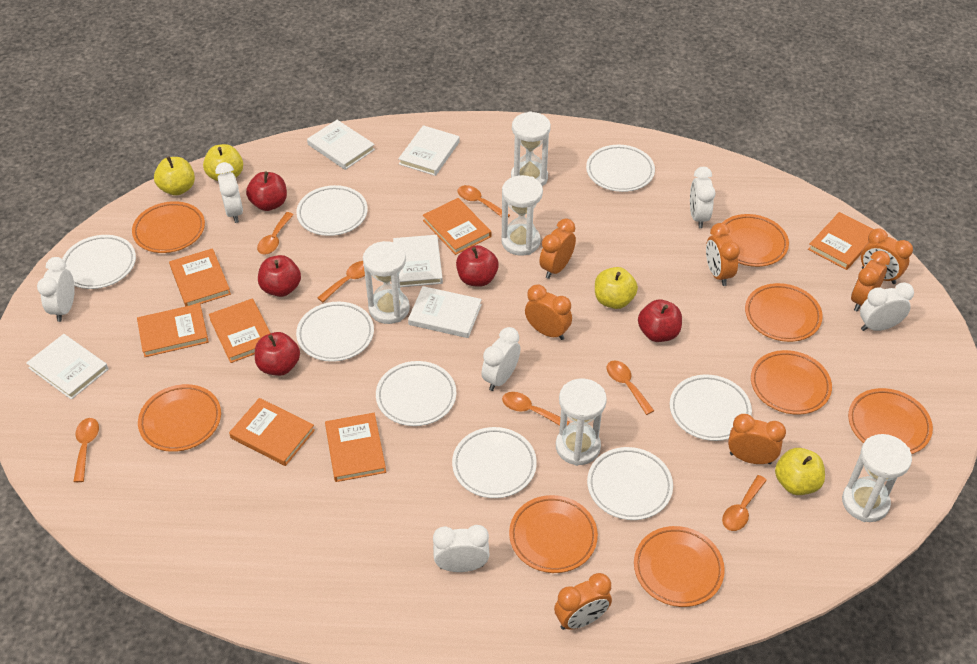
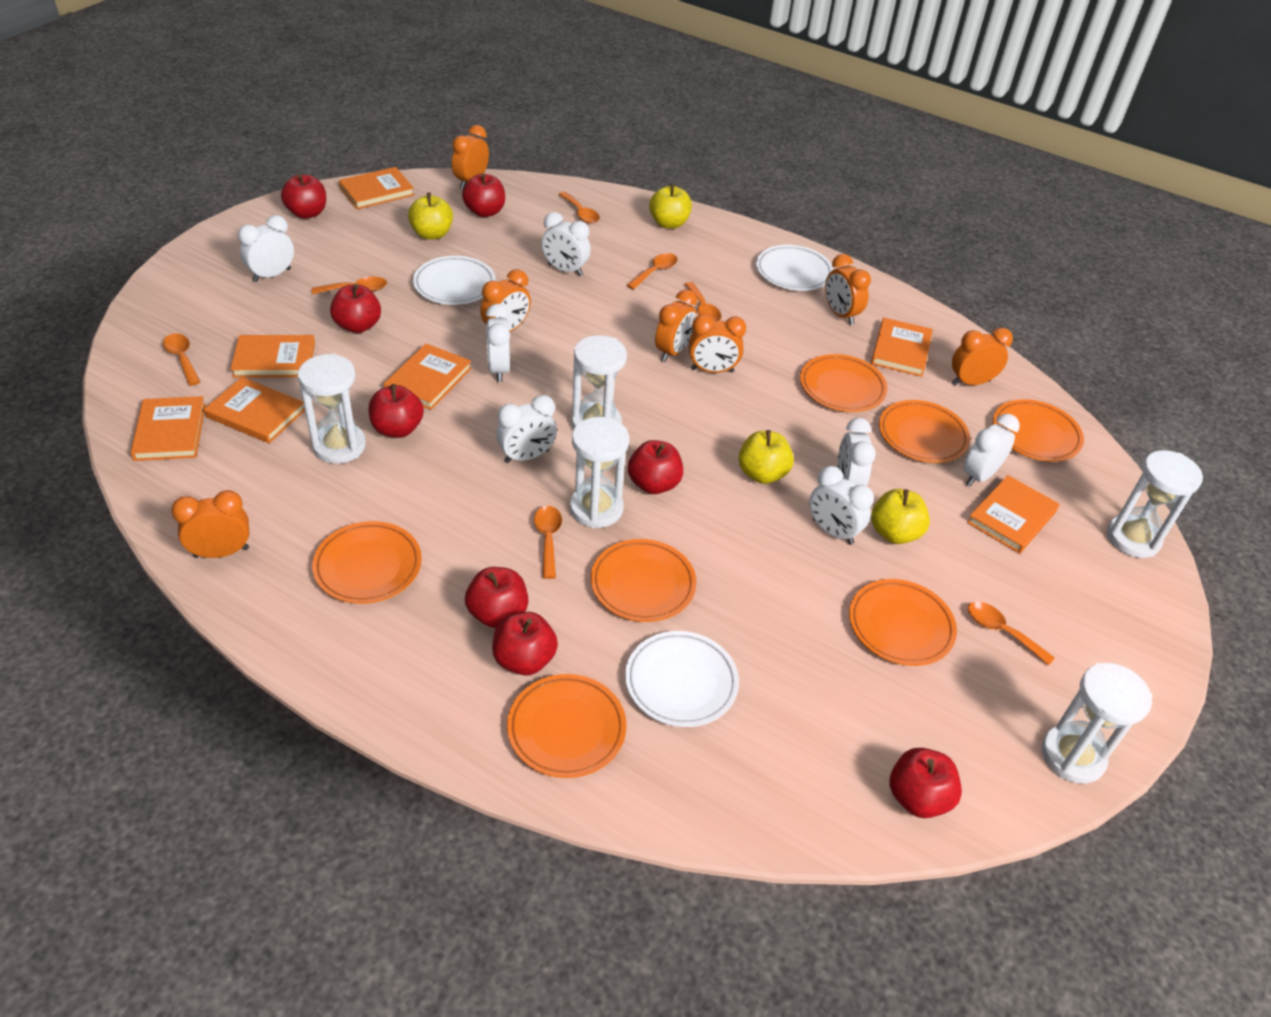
orange plate: 8 -> 7
red apple: 5 -> 8
white book: 5 -> 0
white clock: 6 -> 7
white plate: 8 -> 3

